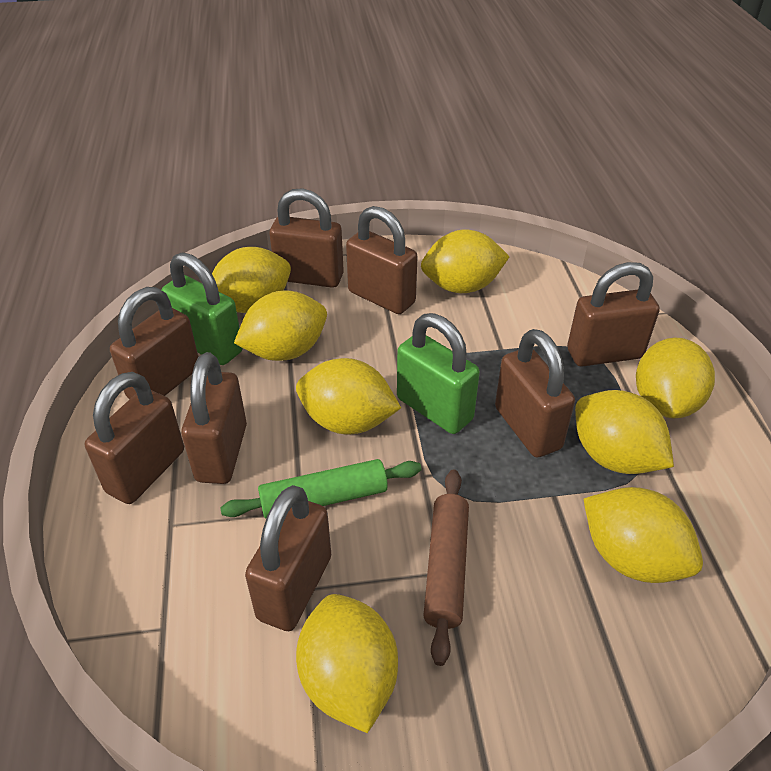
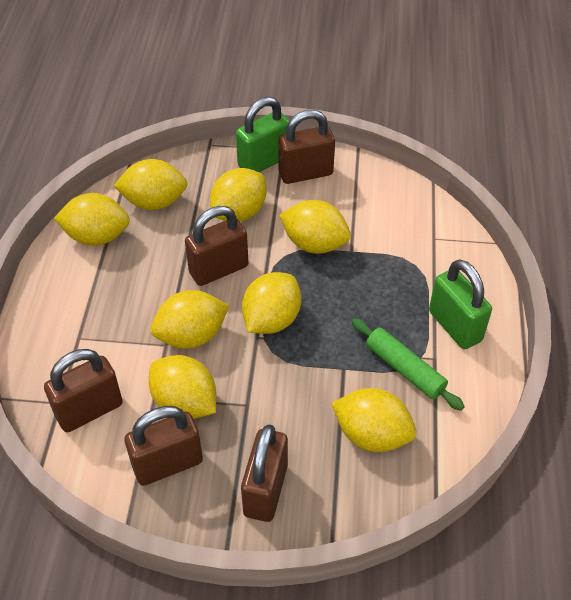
brown padlock: 8 -> 5
brown rolling pin: 1 -> 0

